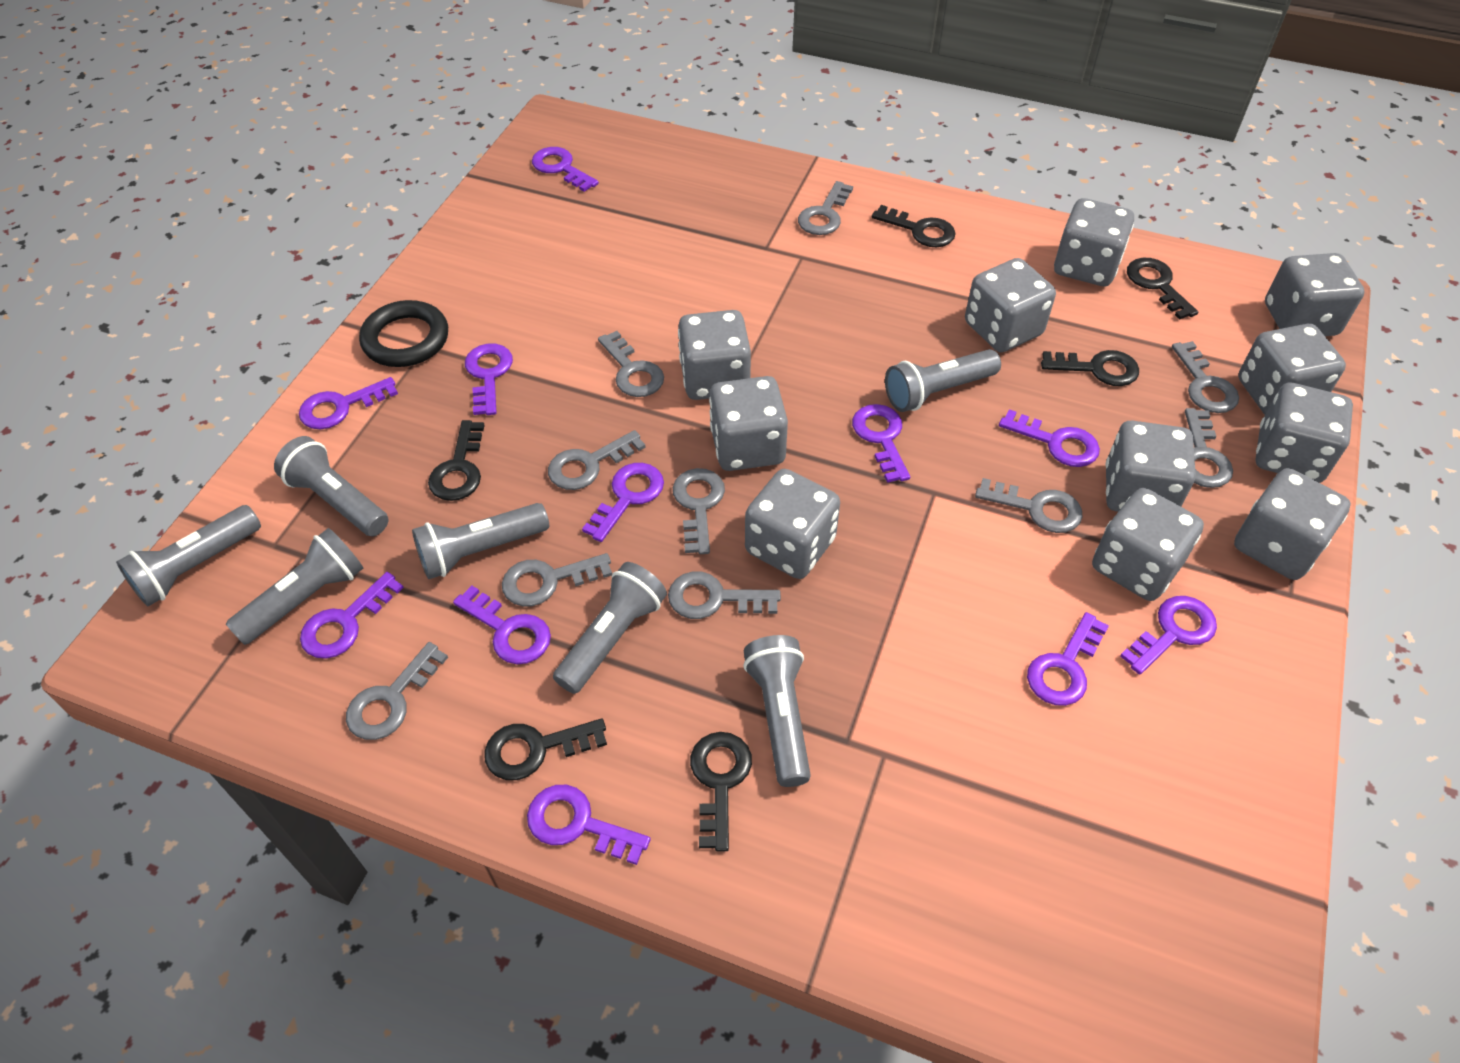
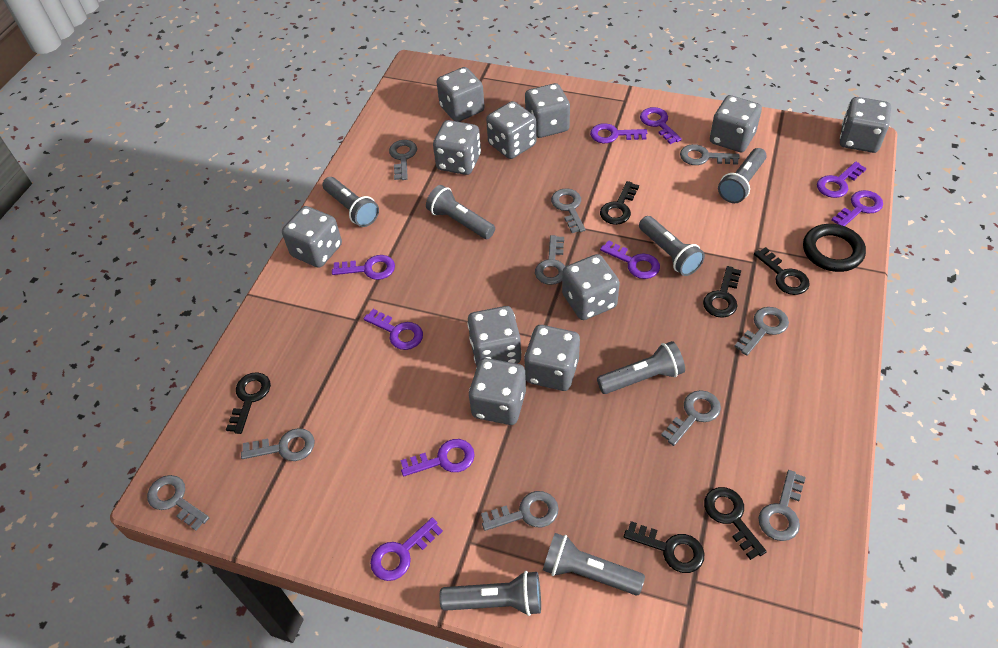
purple key: 11 -> 9

